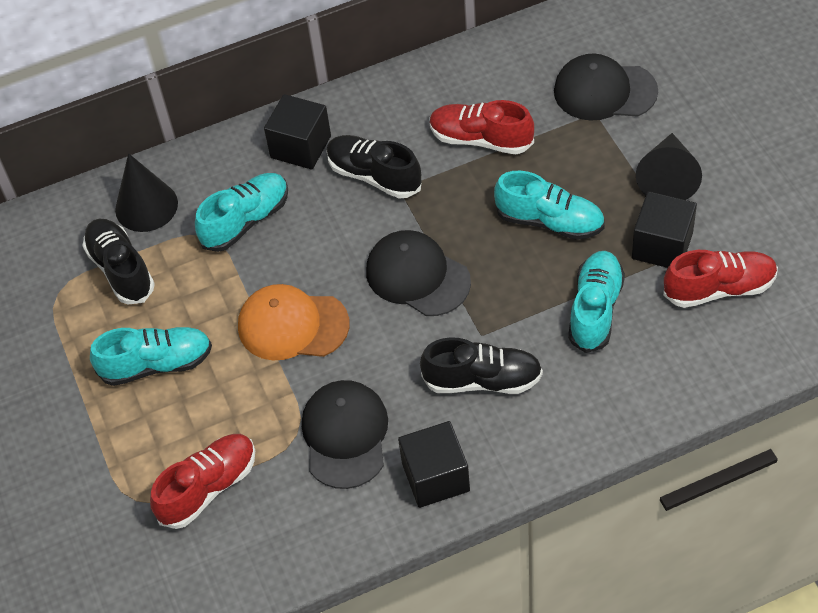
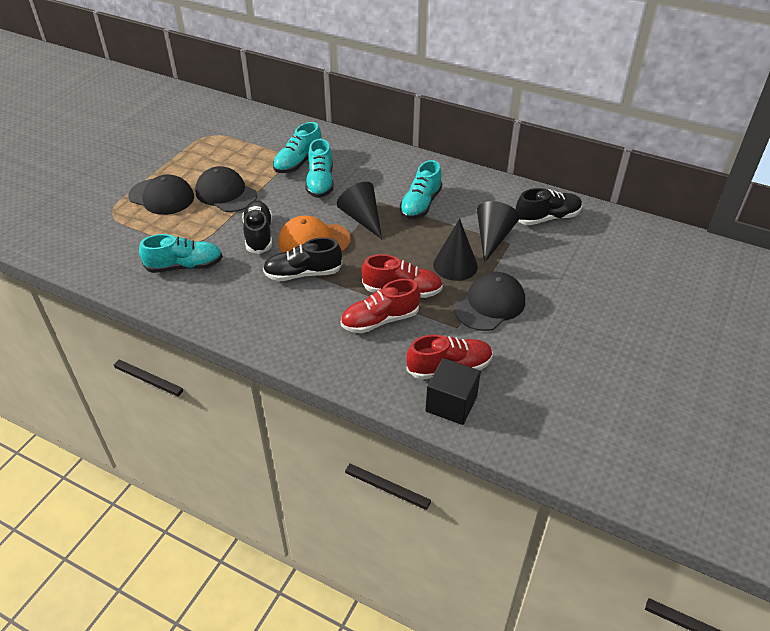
black cone: 2 -> 3
black cube: 3 -> 1

